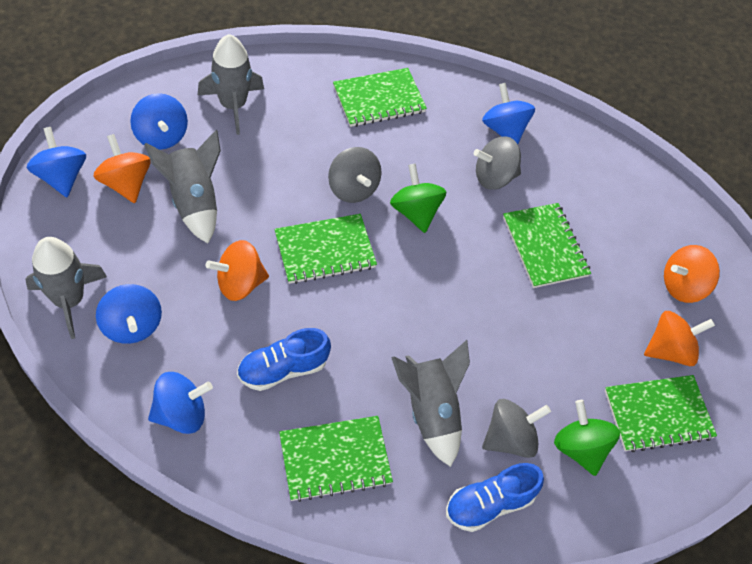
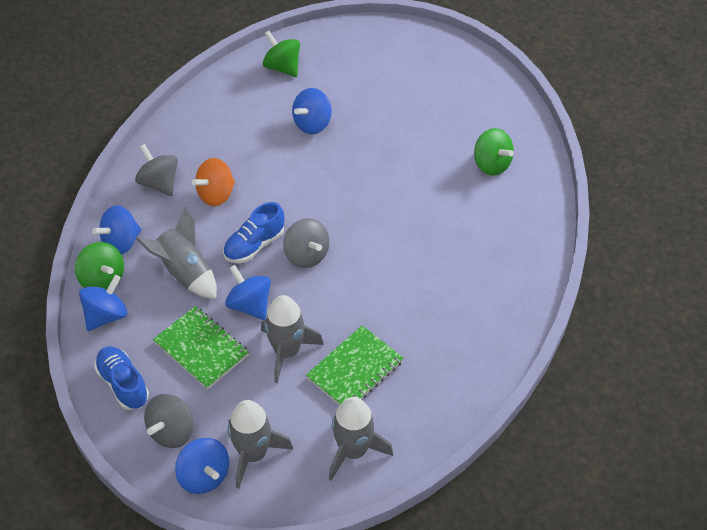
green notebook: 5 -> 2
green spinning top: 2 -> 3
orange spinning top: 4 -> 1

